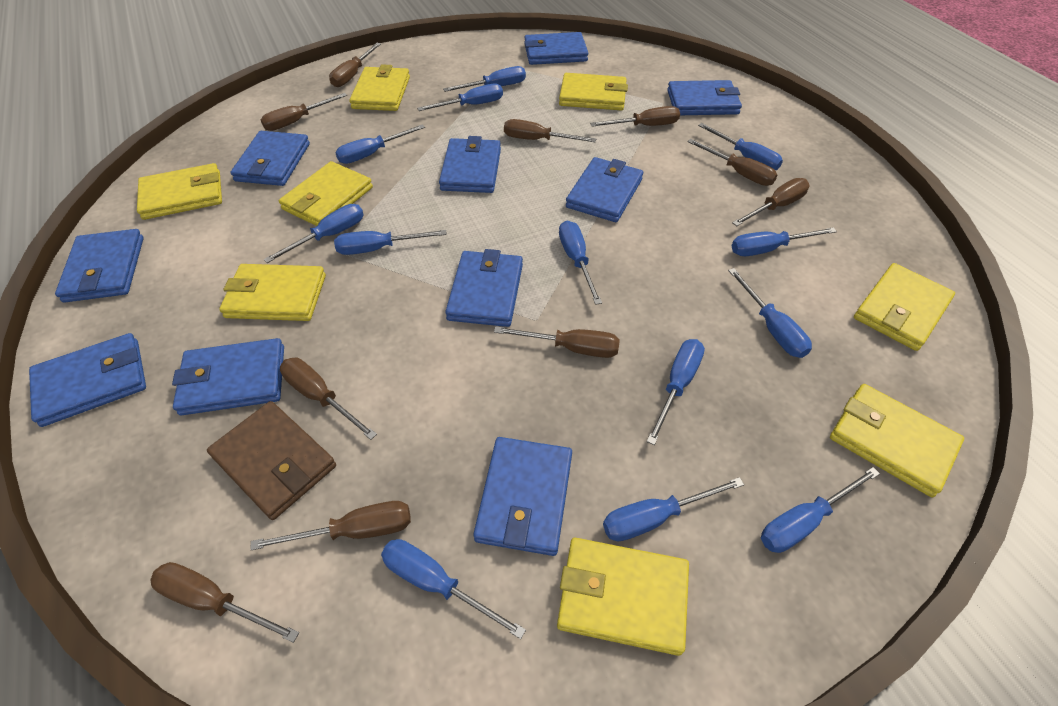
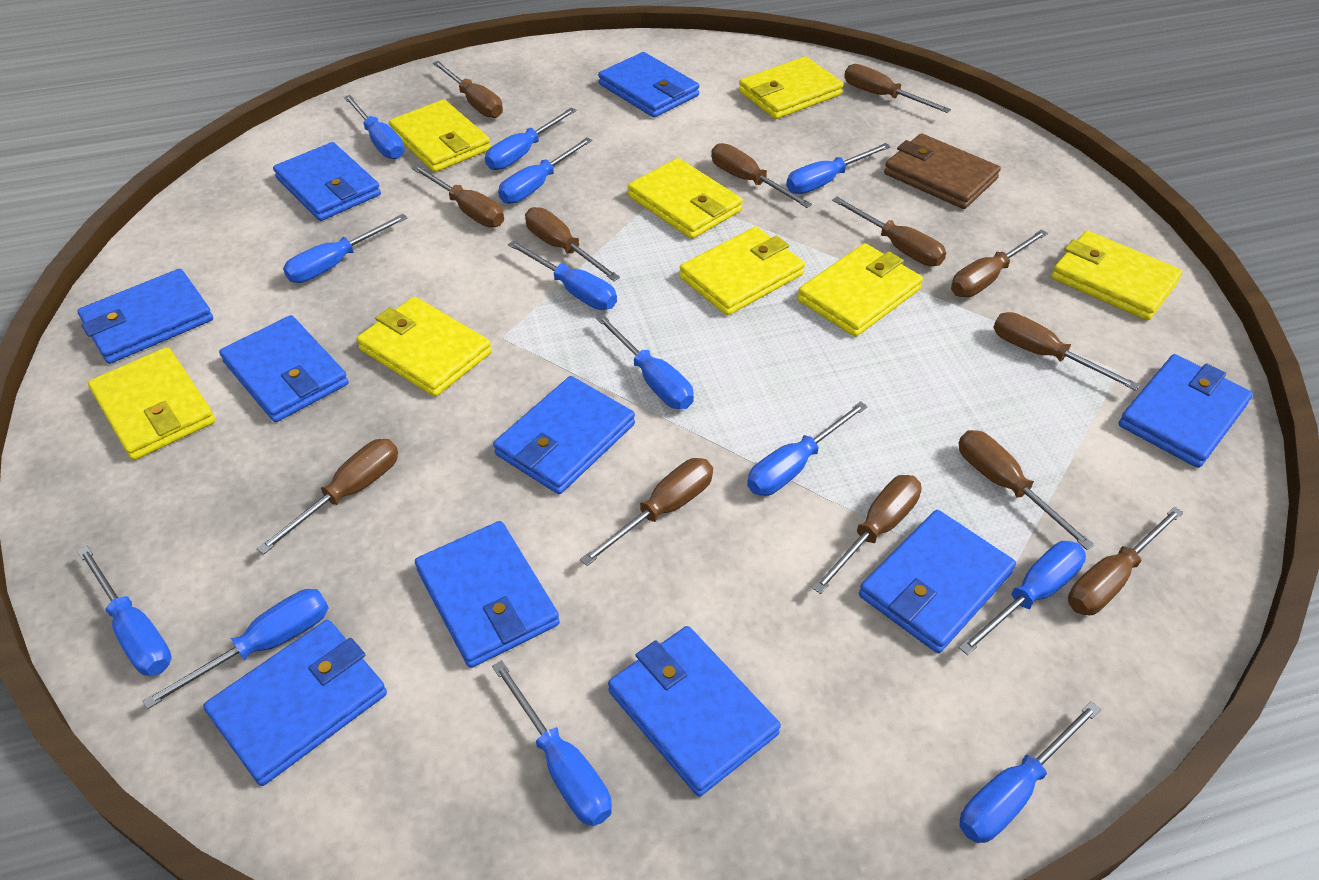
brown screwdriver: 10 -> 13

